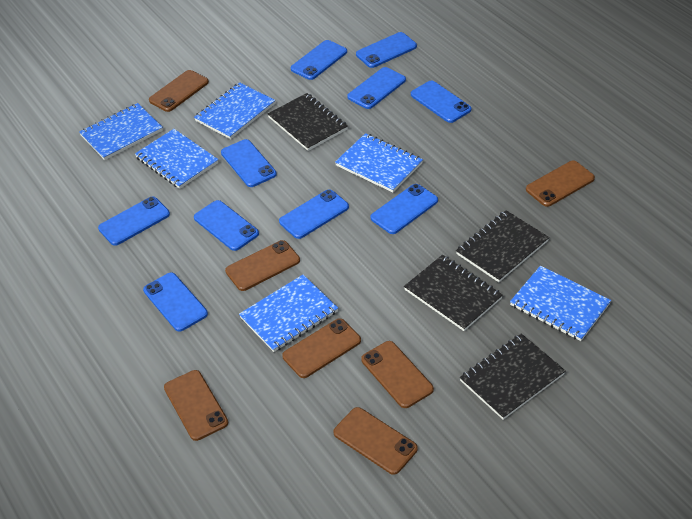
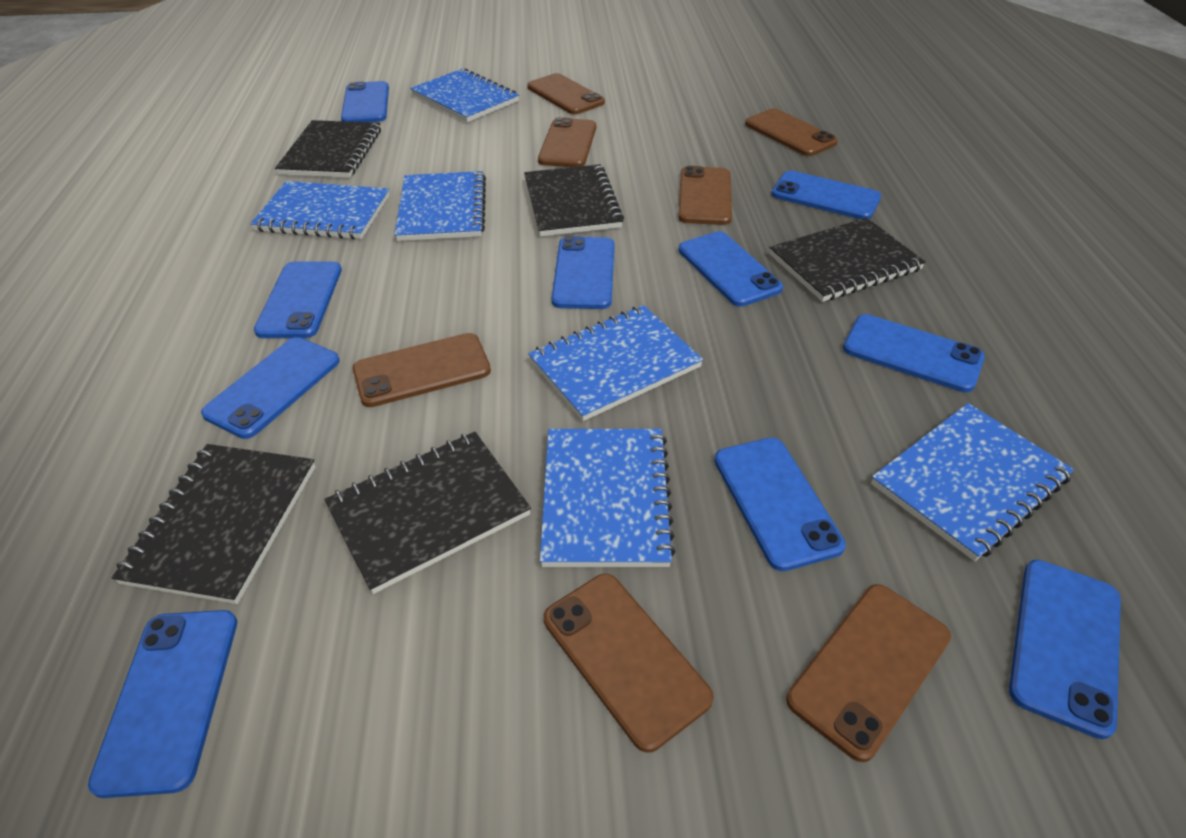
black notebook: 4 -> 5

